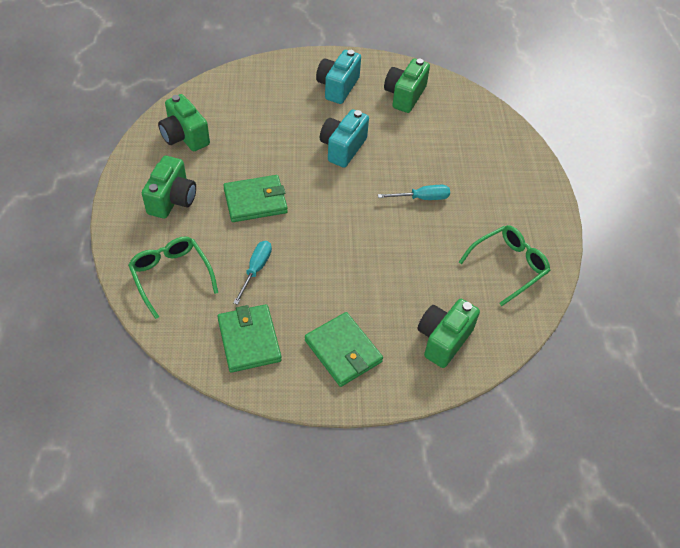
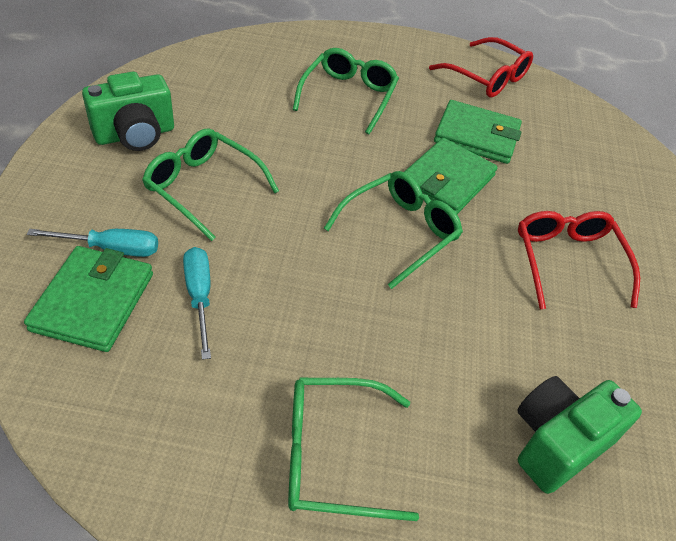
green camera: 4 -> 2
green glasses: 2 -> 4
red glasses: 0 -> 2
turquoise camera: 2 -> 0

